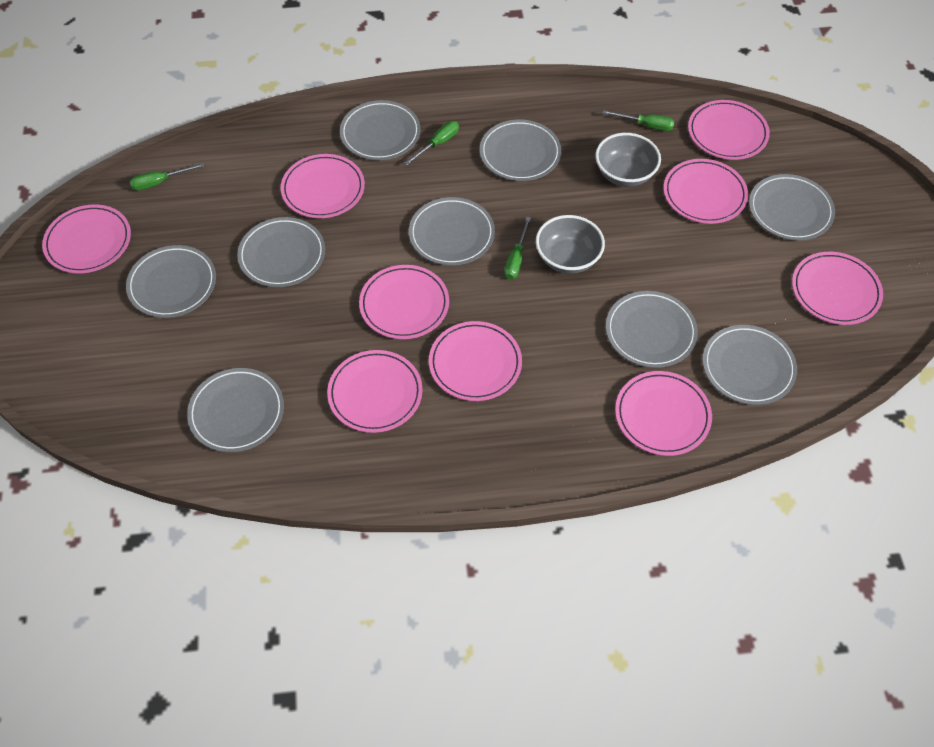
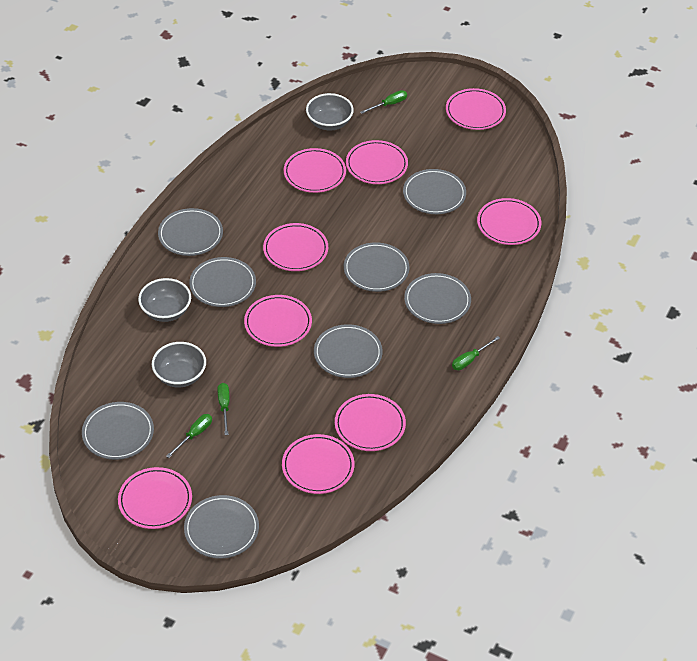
grey bowl: 2 -> 3
grey plate: 9 -> 8

